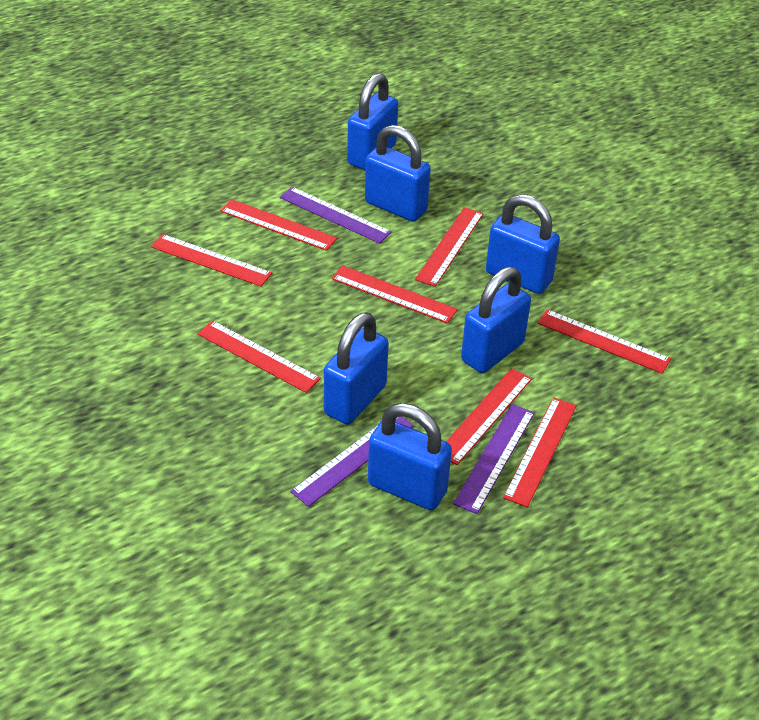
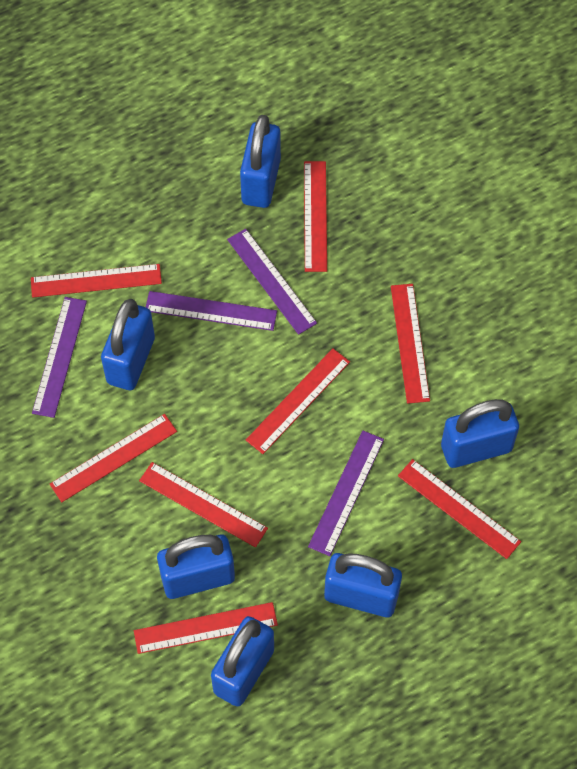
purple ruler: 3 -> 4

